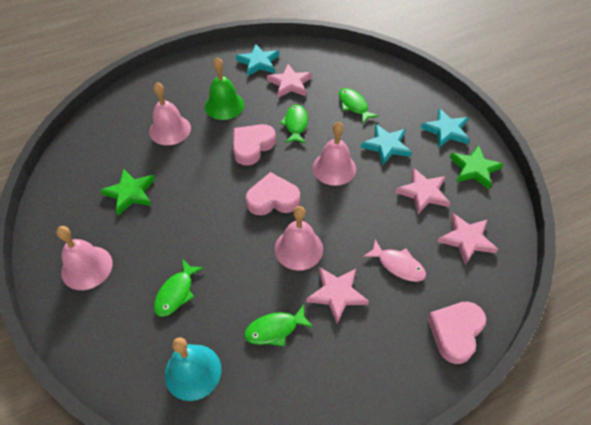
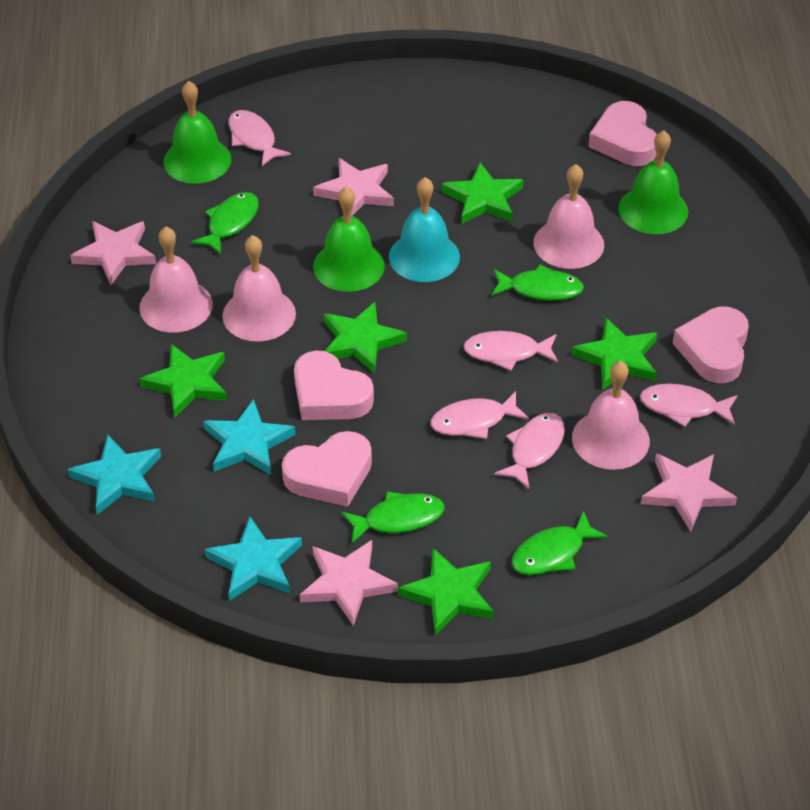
green bell: 1 -> 3
green star: 2 -> 5
pink fish: 1 -> 5
pink heart: 3 -> 4

